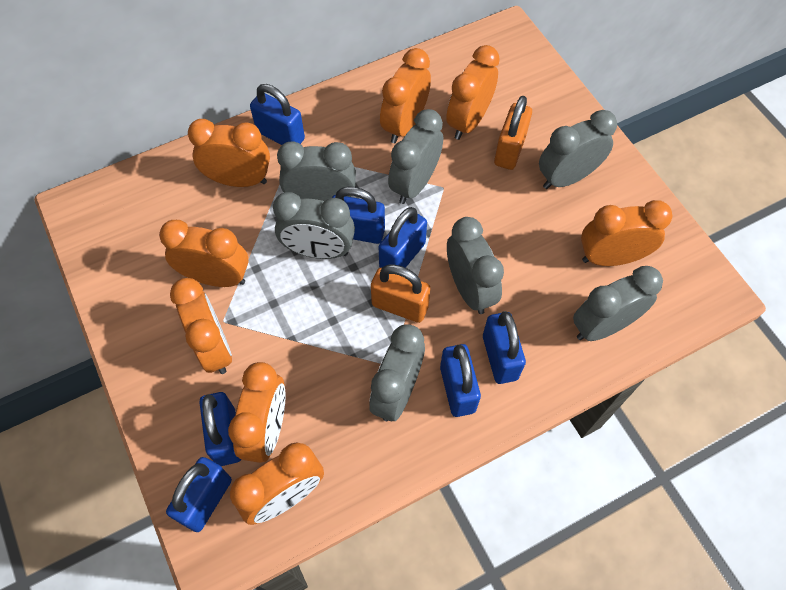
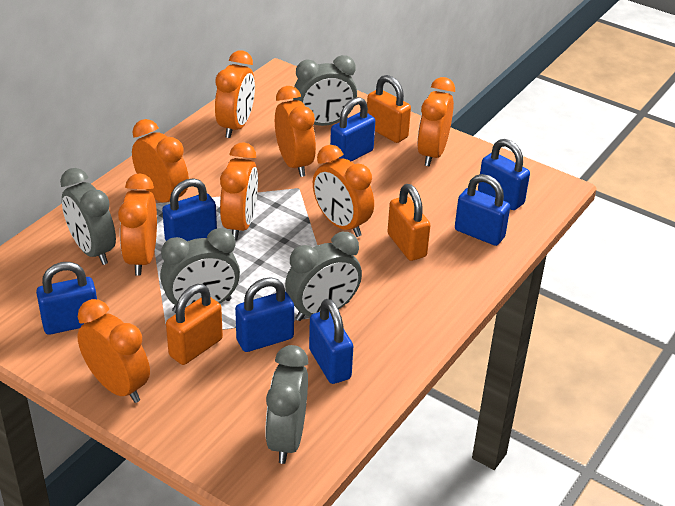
grey clock: 7 -> 5
orange padlock: 2 -> 3

